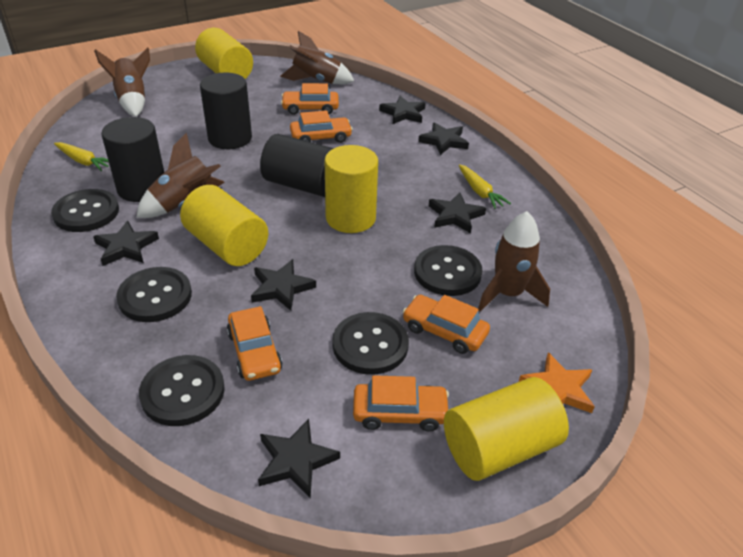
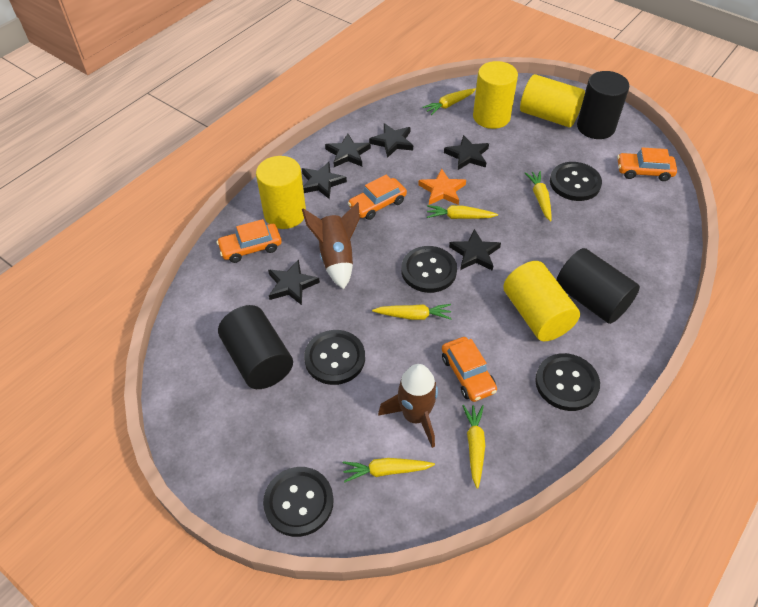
brown rocket: 4 -> 2
orange car: 5 -> 4
yellow carrot: 2 -> 6

